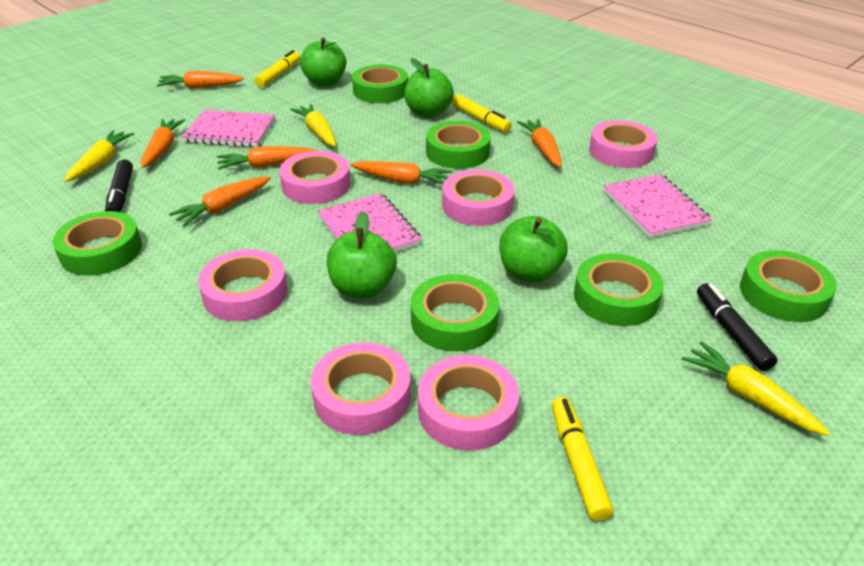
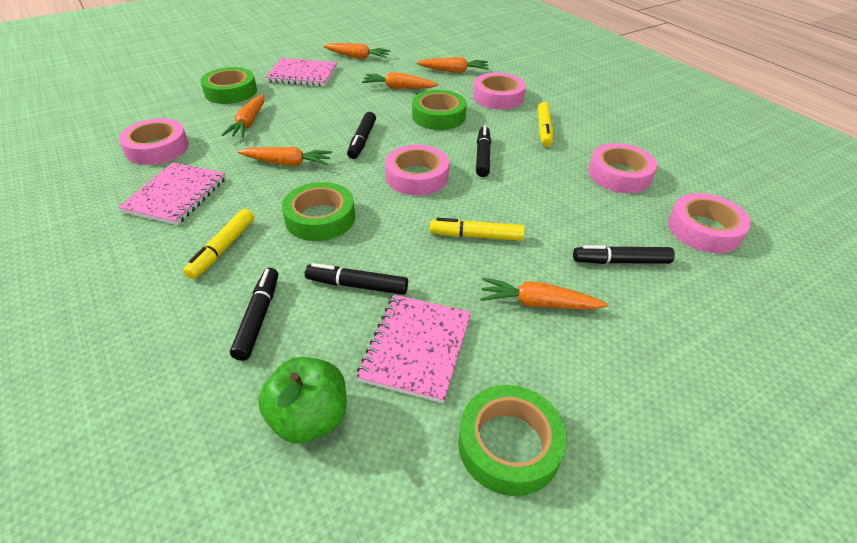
black marker: 2 -> 5
green apple: 4 -> 1
green tape: 6 -> 4
pink tape: 6 -> 5
yellow carrot: 3 -> 0

